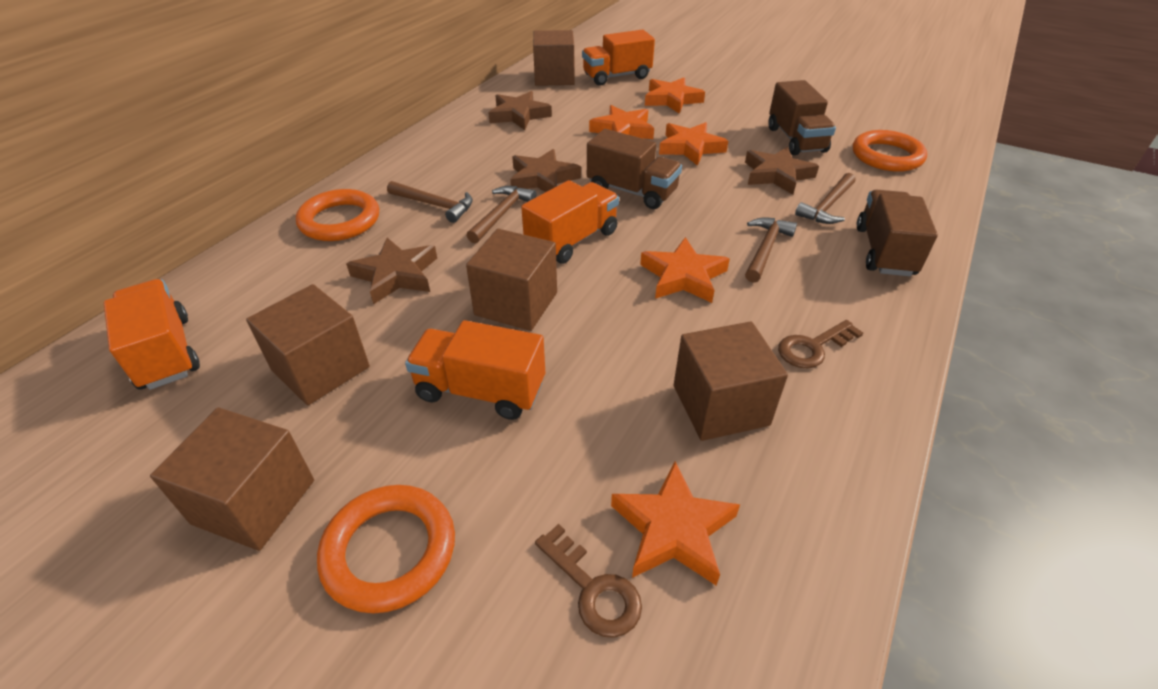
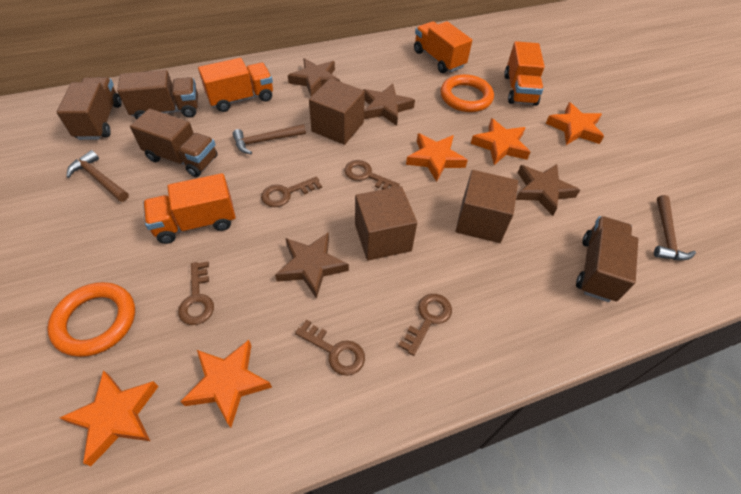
brown cube: 5 -> 3
brown hammer: 4 -> 3
brown key: 2 -> 5
brown truck: 3 -> 4
orange ring: 3 -> 2

